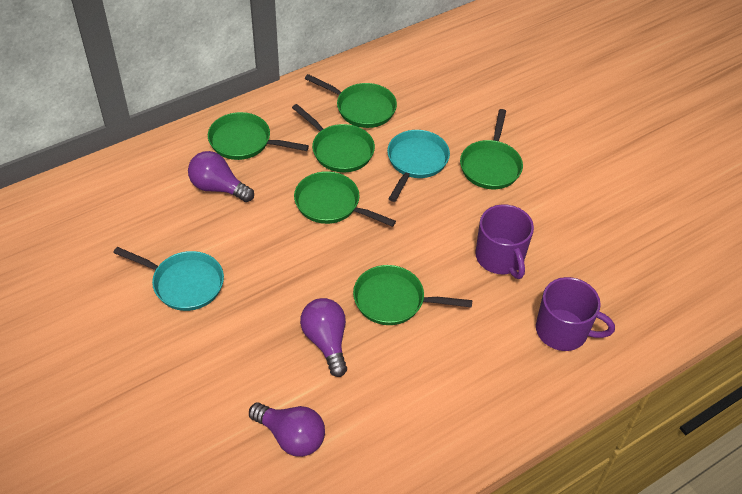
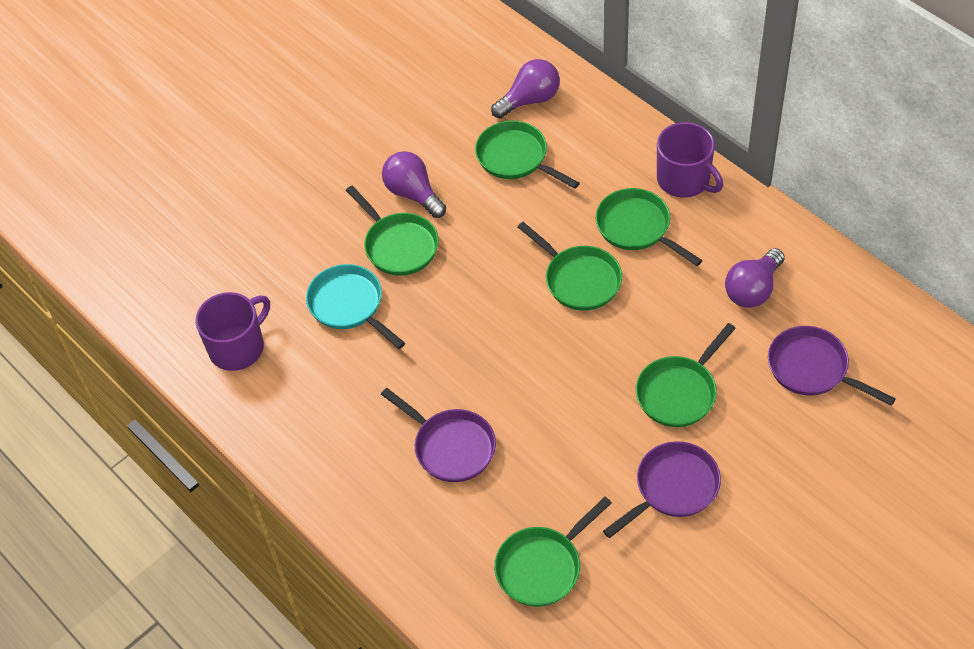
purple pan: 0 -> 3
turquoise pan: 2 -> 1

